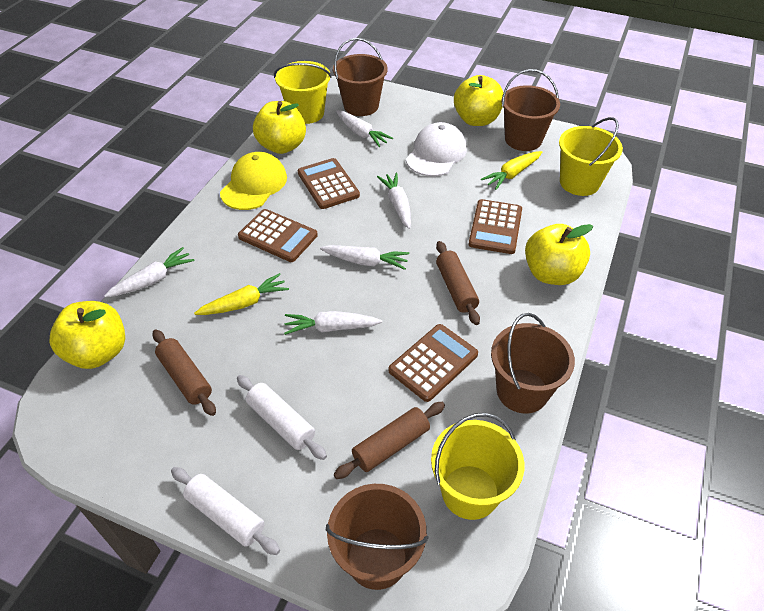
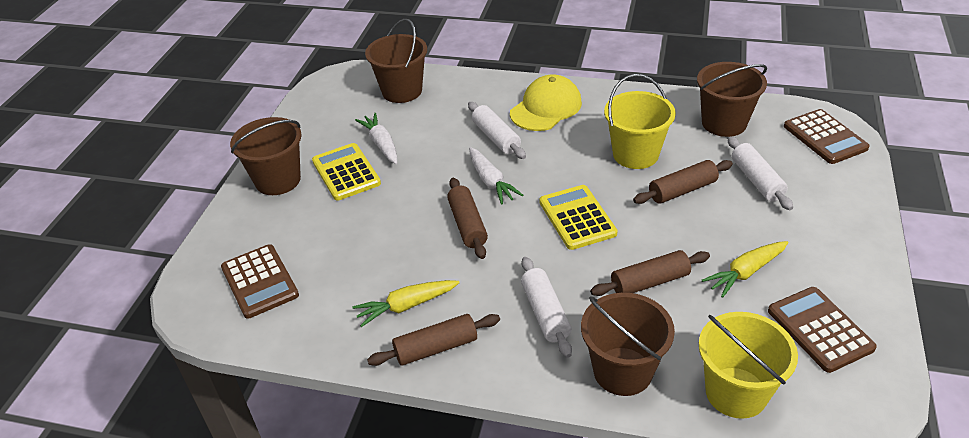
brown calculator: 4 -> 3
brown rolling pin: 3 -> 4
white cap: 1 -> 0
white carrot: 5 -> 2
white rolling pin: 2 -> 3
yellow apple: 4 -> 0
yellow bucket: 3 -> 2
yellow calculator: 0 -> 2

